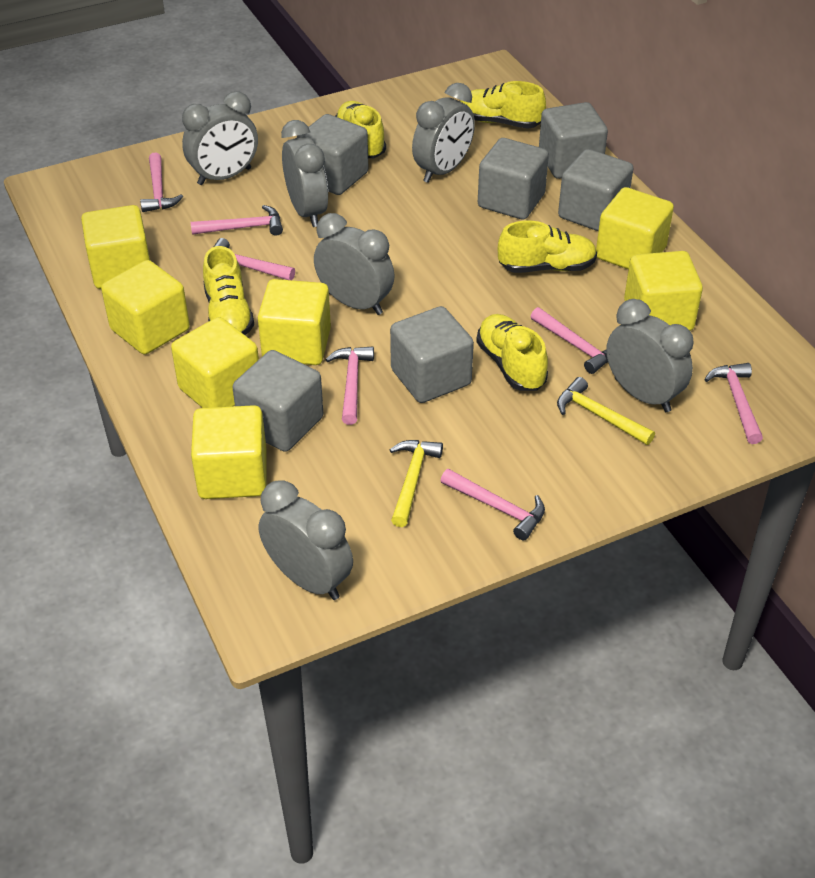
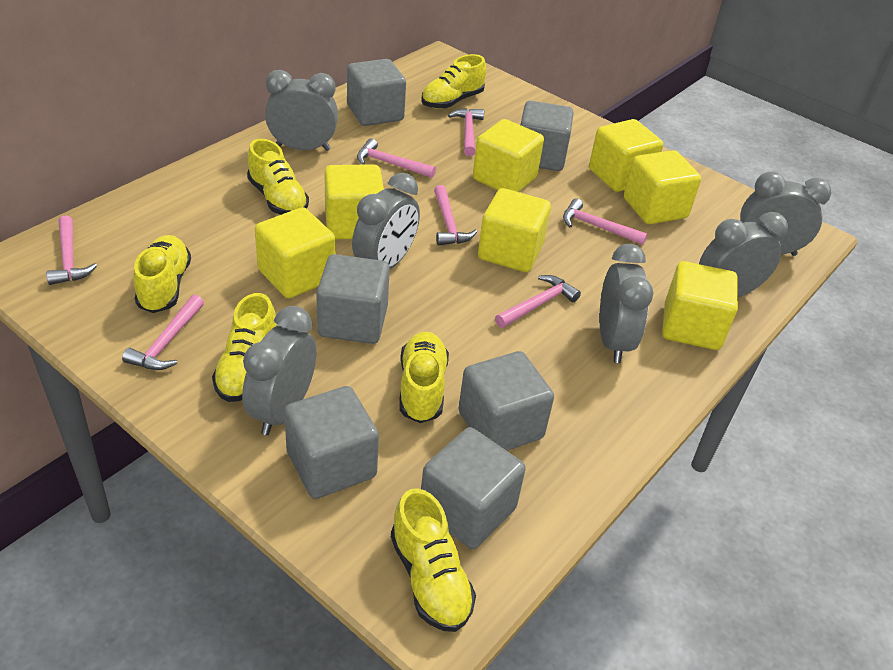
yellow hammer: 2 -> 0
yellow shoe: 5 -> 6

